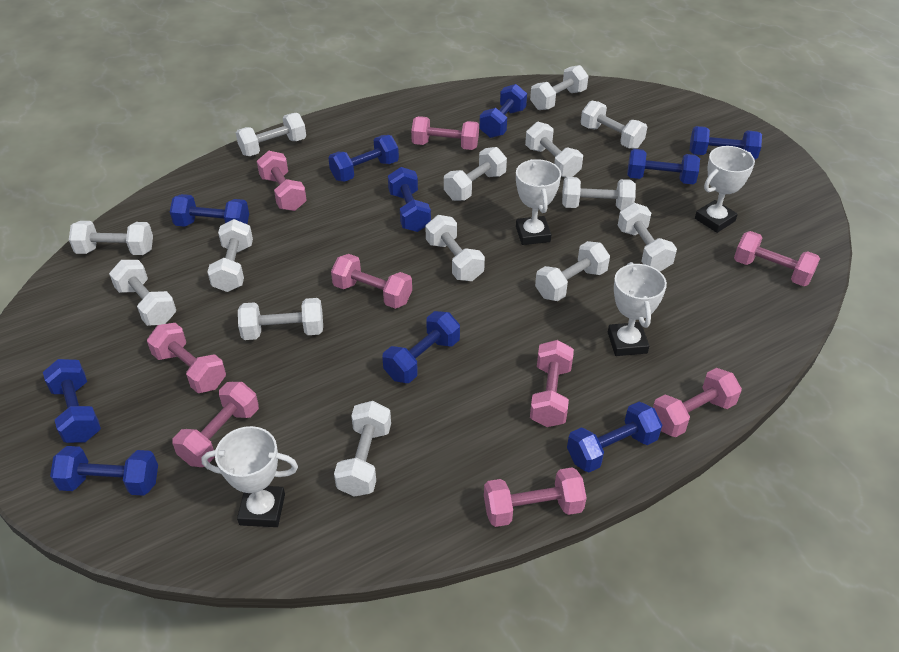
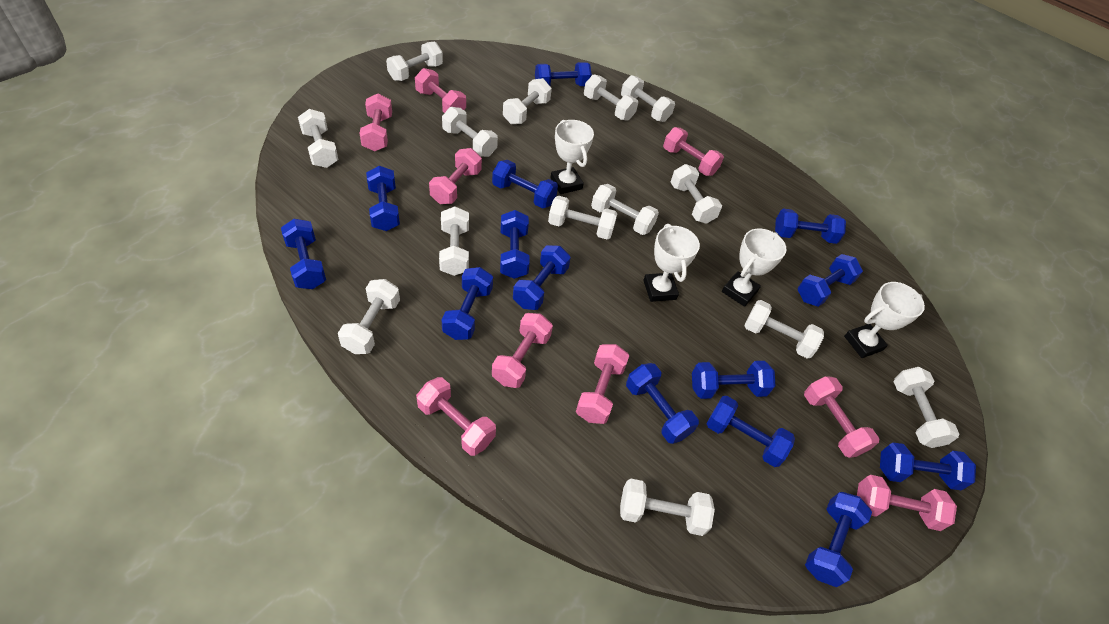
blue dumbbell: 10 -> 14

